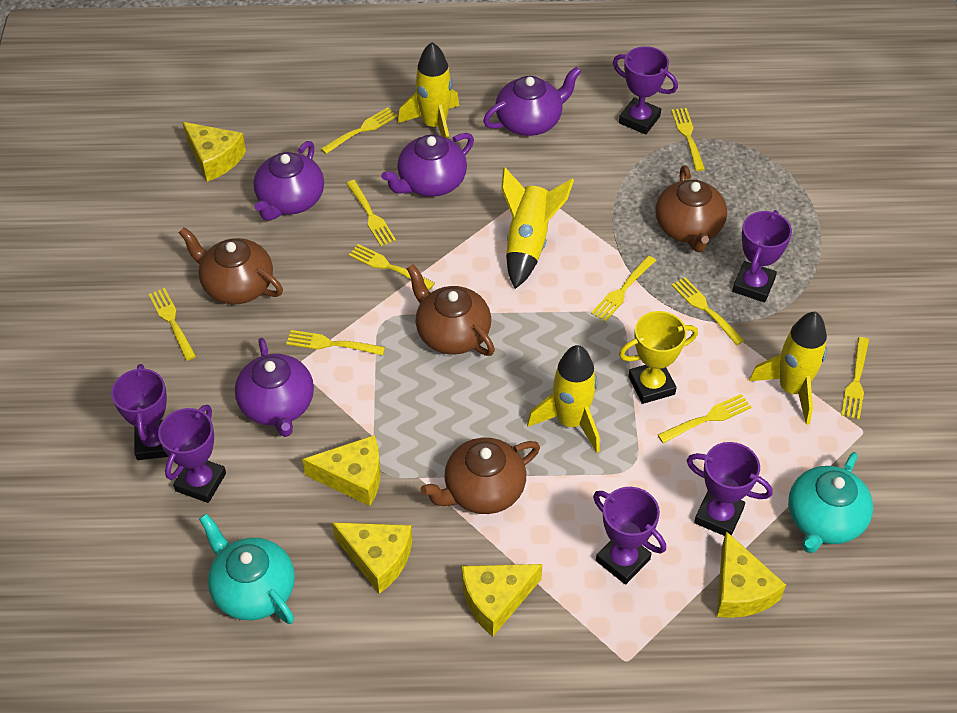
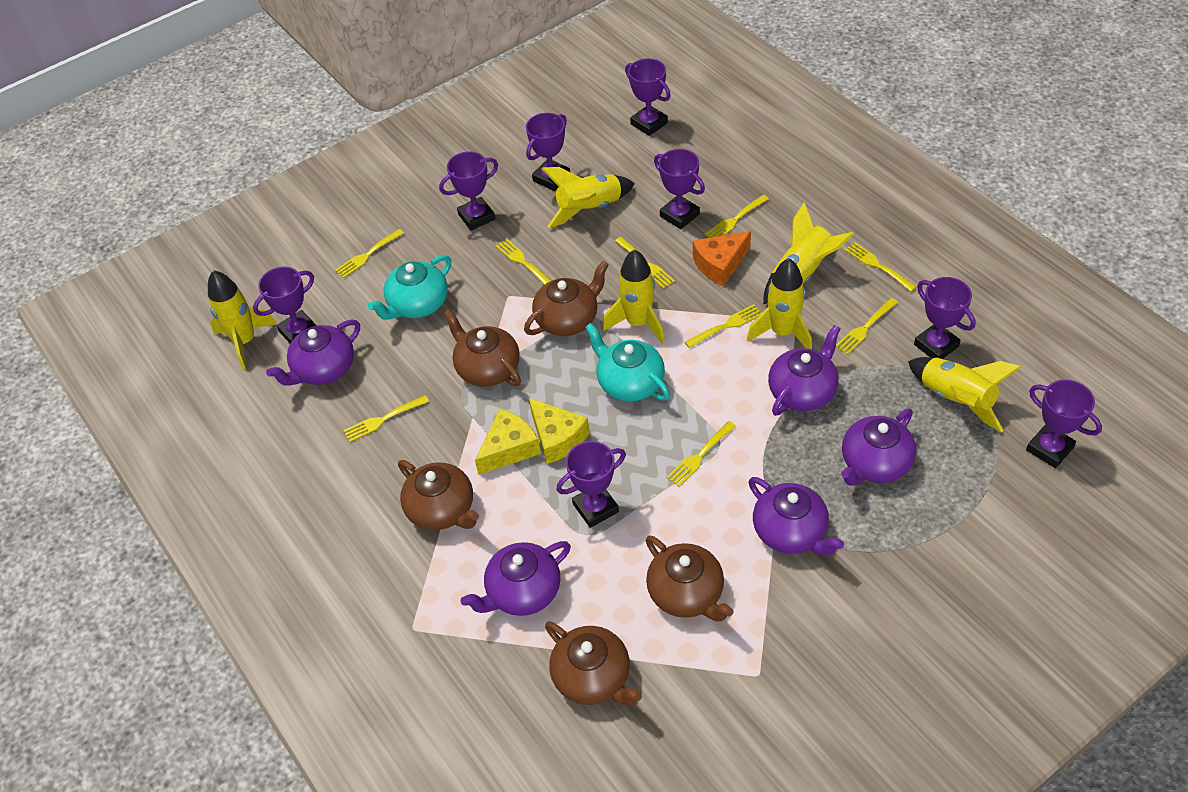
brown teapot: 4 -> 5
orange cheese: 0 -> 1
purple teapot: 4 -> 5
purple trophy: 6 -> 8
yellow cheese: 5 -> 2
yellow fork: 10 -> 9
yellow rocket: 4 -> 6
yellow trophy: 1 -> 0

